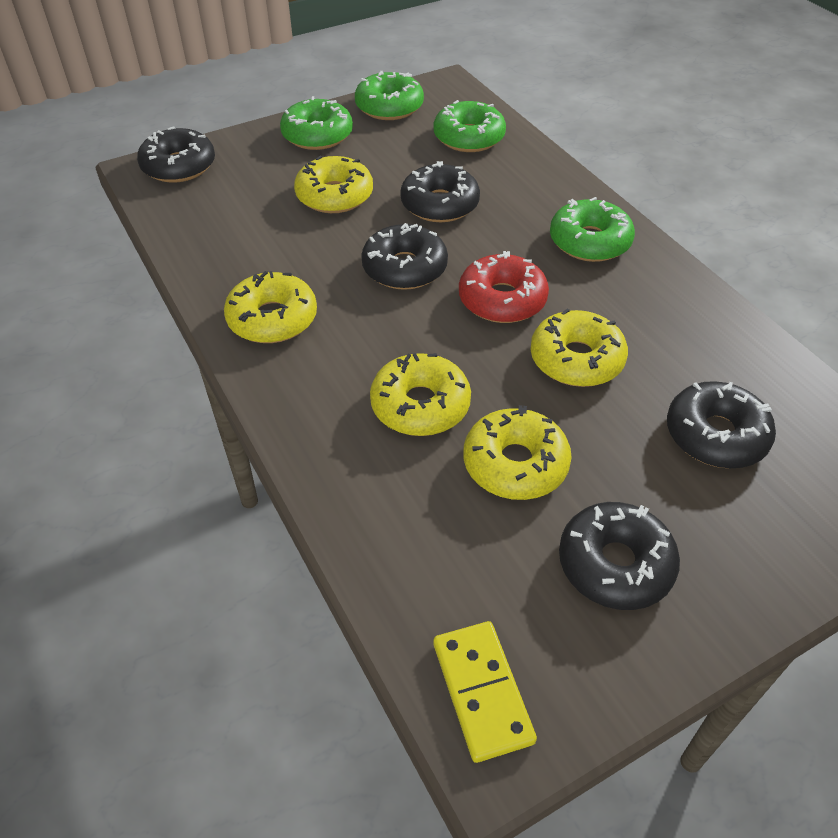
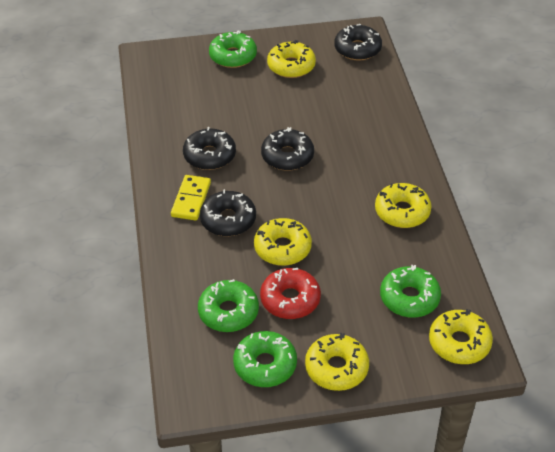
black donut: 5 -> 4

